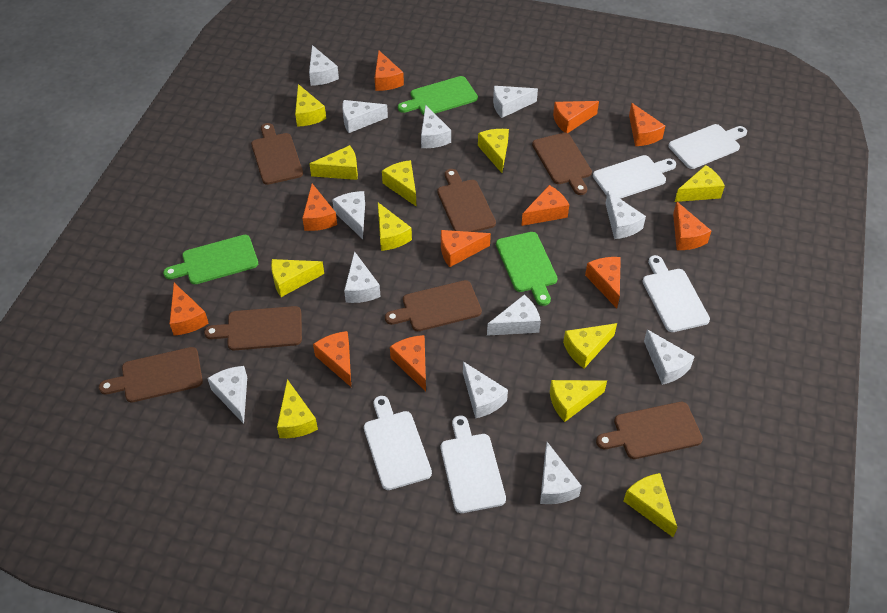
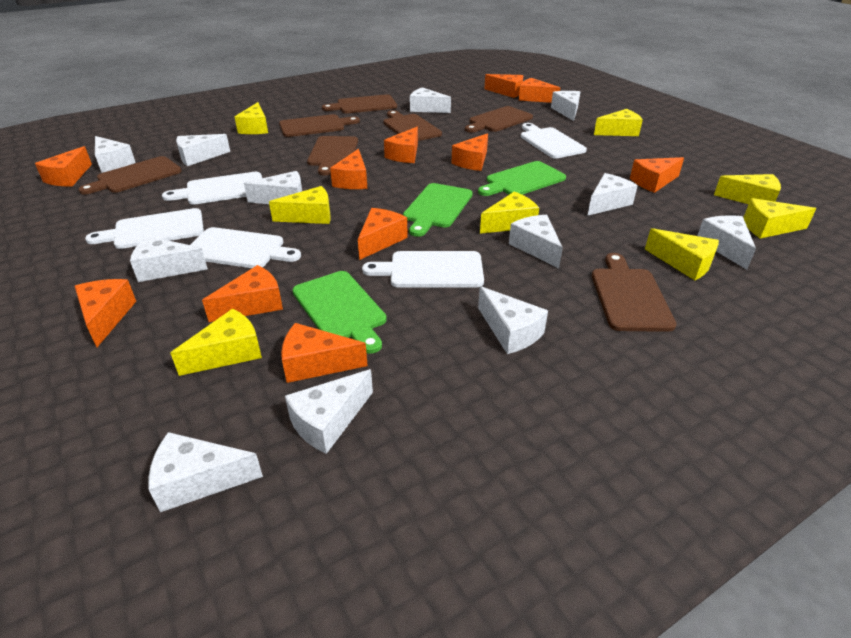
yellow cheese: 11 -> 8

